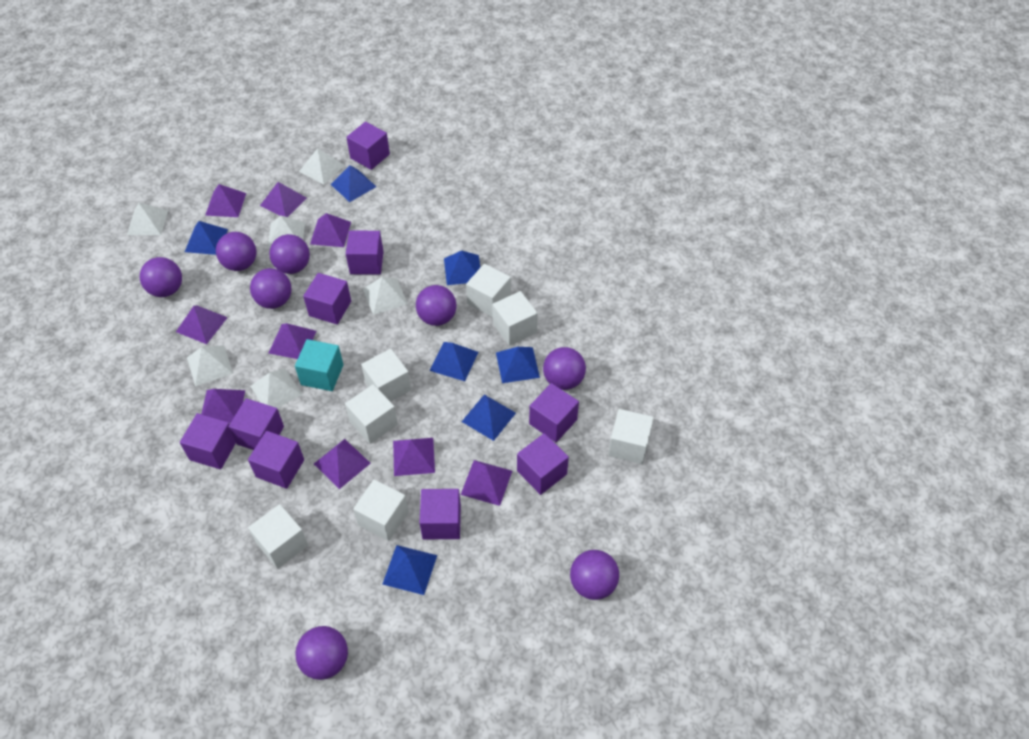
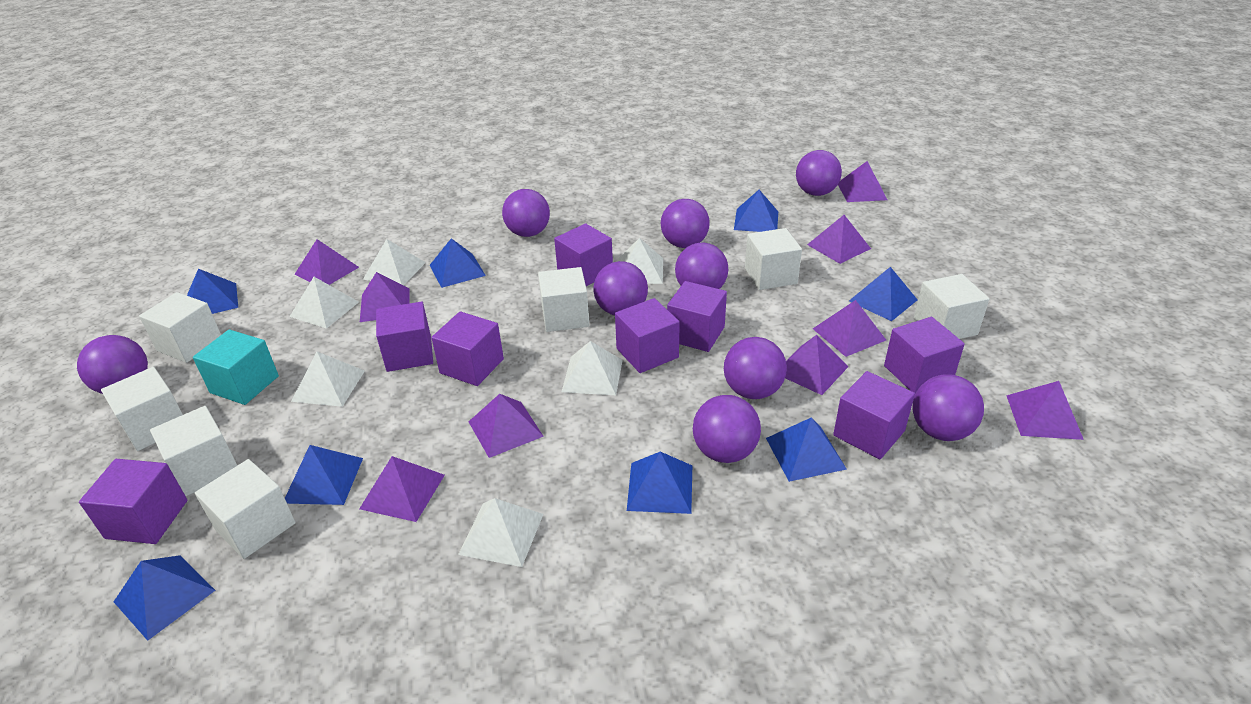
blue pyramid: 7 -> 8
purple ball: 8 -> 9
purple cube: 9 -> 8

